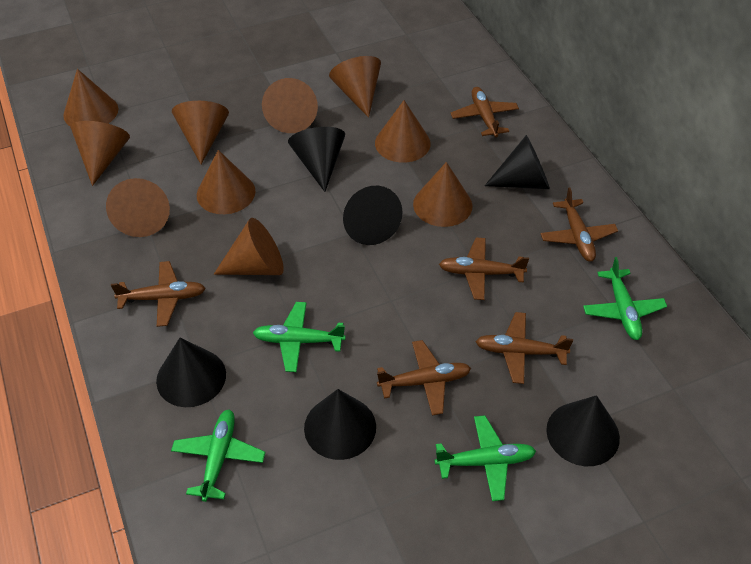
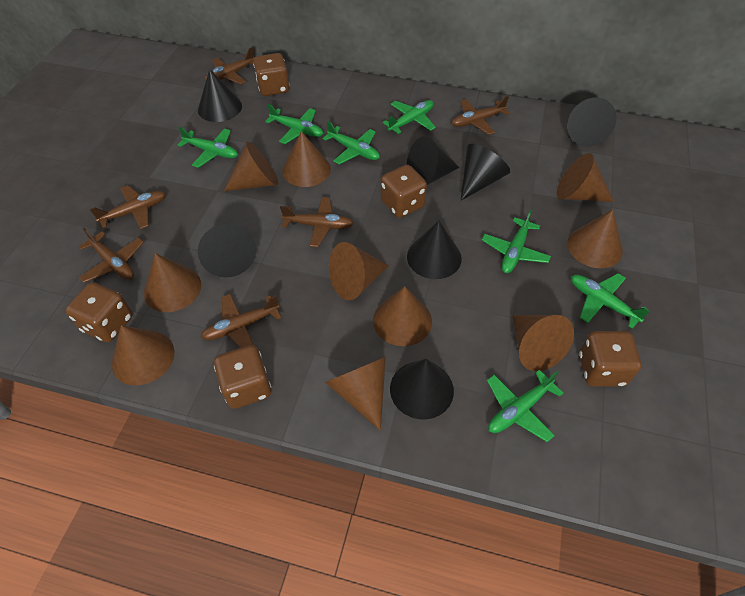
black cone: 6 -> 7
brown dice: 0 -> 5
green plane: 4 -> 7

